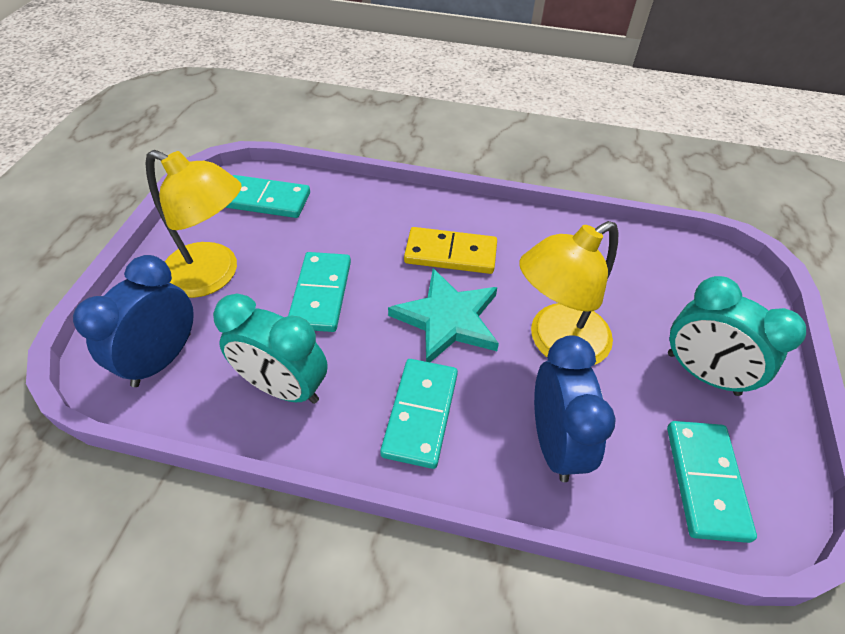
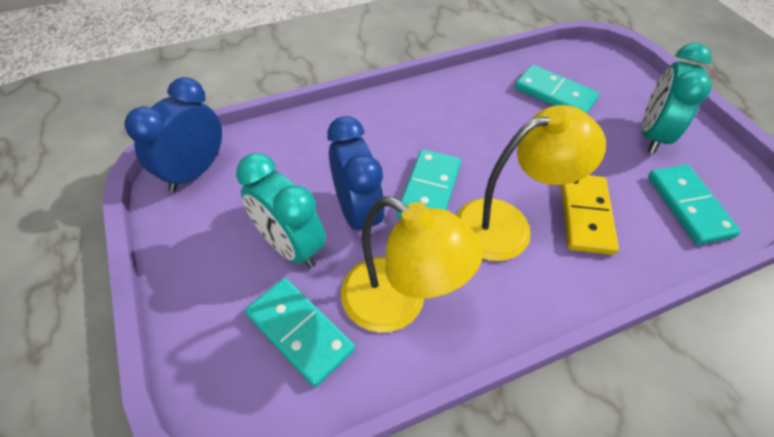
turquoise star: 1 -> 0

